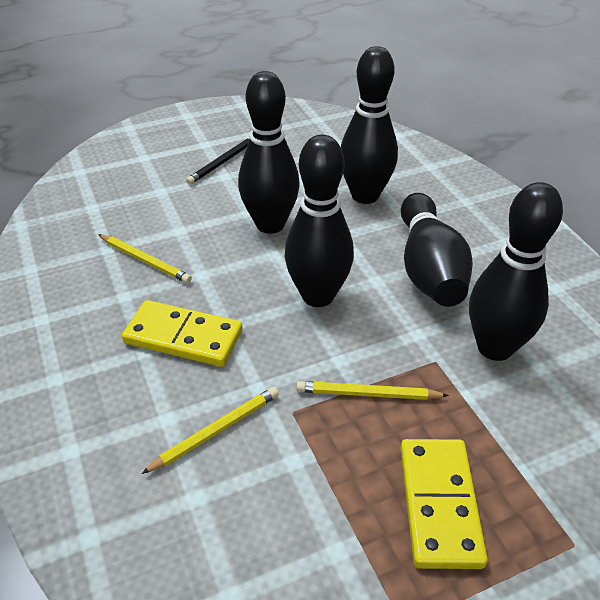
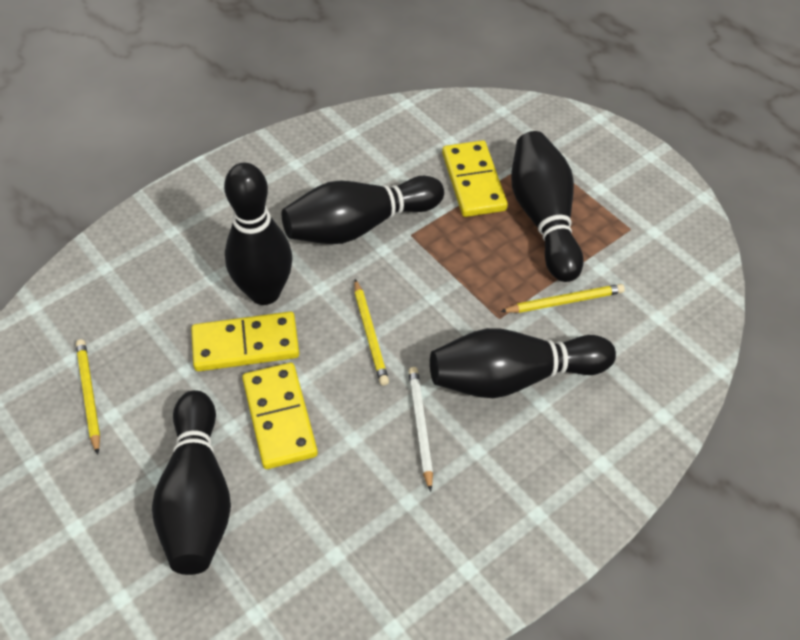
black pencil: 1 -> 0
white pencil: 0 -> 1
yellow domino: 2 -> 3

